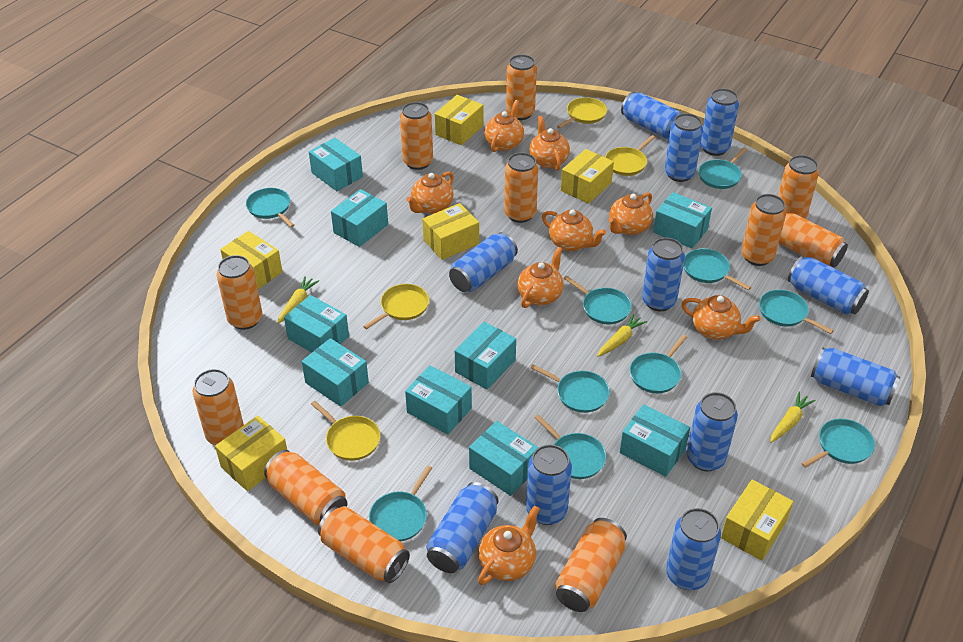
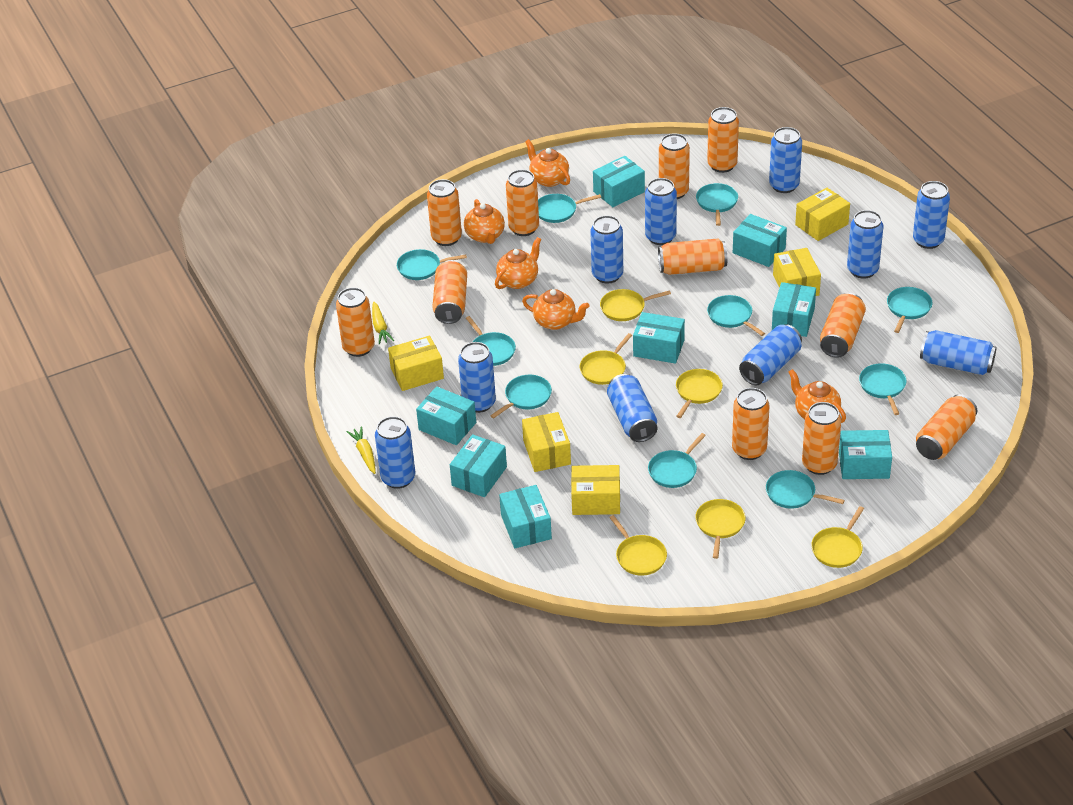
blue can: 11 -> 10
orange teapot: 8 -> 5
turquoise box: 9 -> 8
yellow box: 6 -> 5
yellow carrot: 3 -> 2
yellow pan: 4 -> 6

